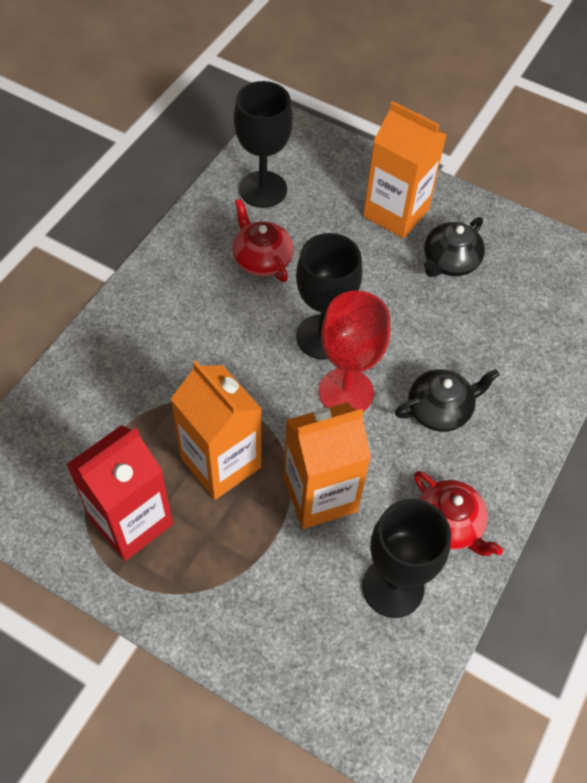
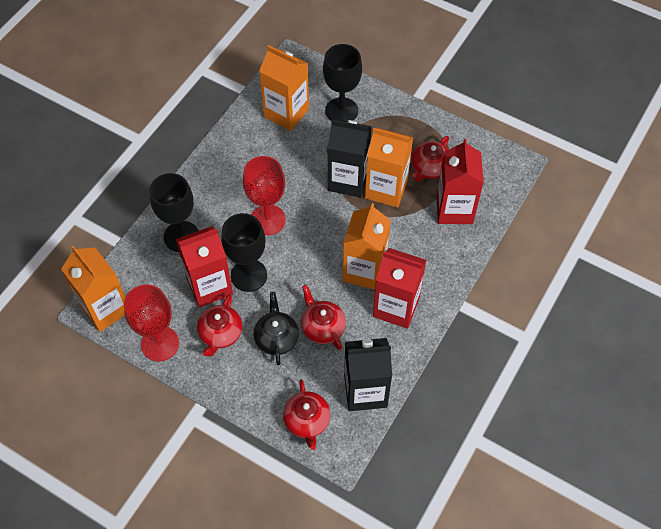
black carton: 0 -> 2
black teapot: 2 -> 1
orange carton: 3 -> 4
red carton: 1 -> 3
red goblet: 1 -> 2
red teapot: 2 -> 4

